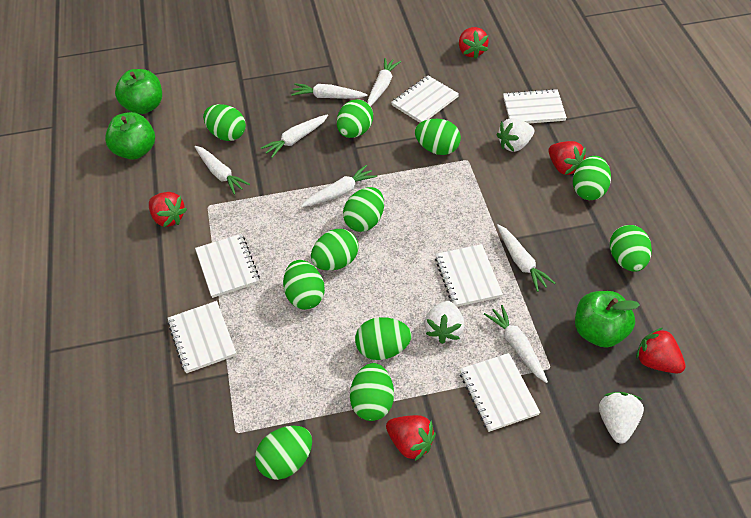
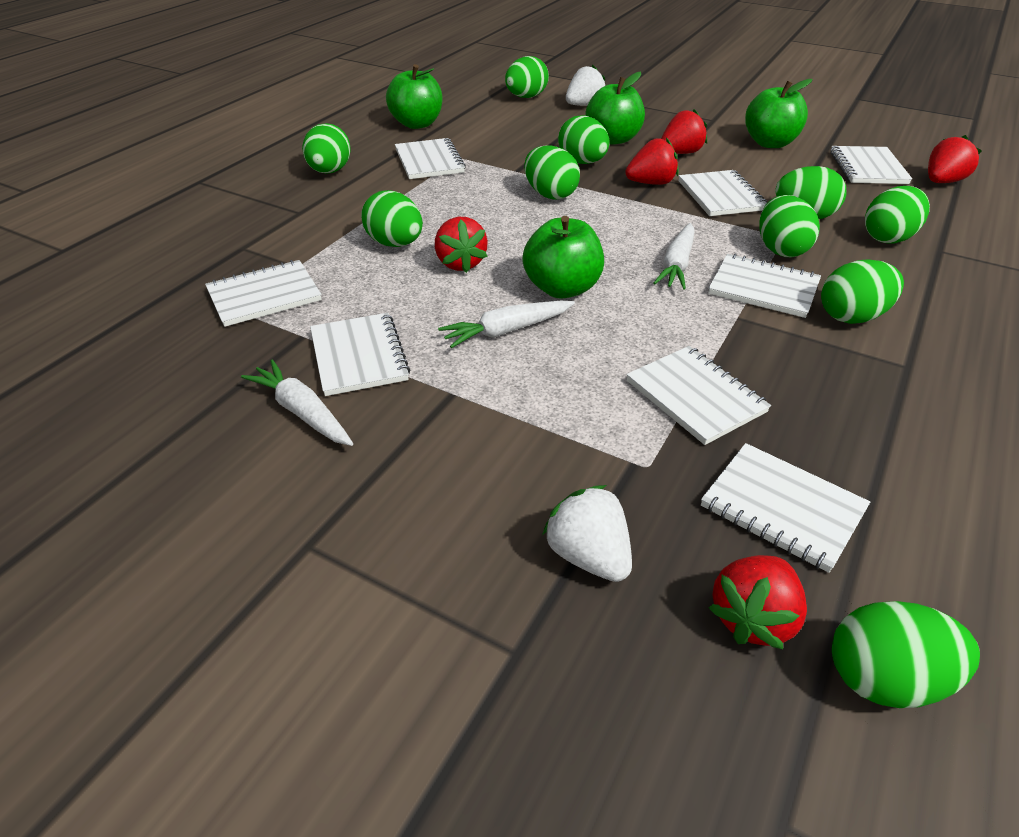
green apple: 3 -> 4
green egg: 11 -> 10
white carrot: 7 -> 3
white notebook: 6 -> 8
white strawberry: 3 -> 2

